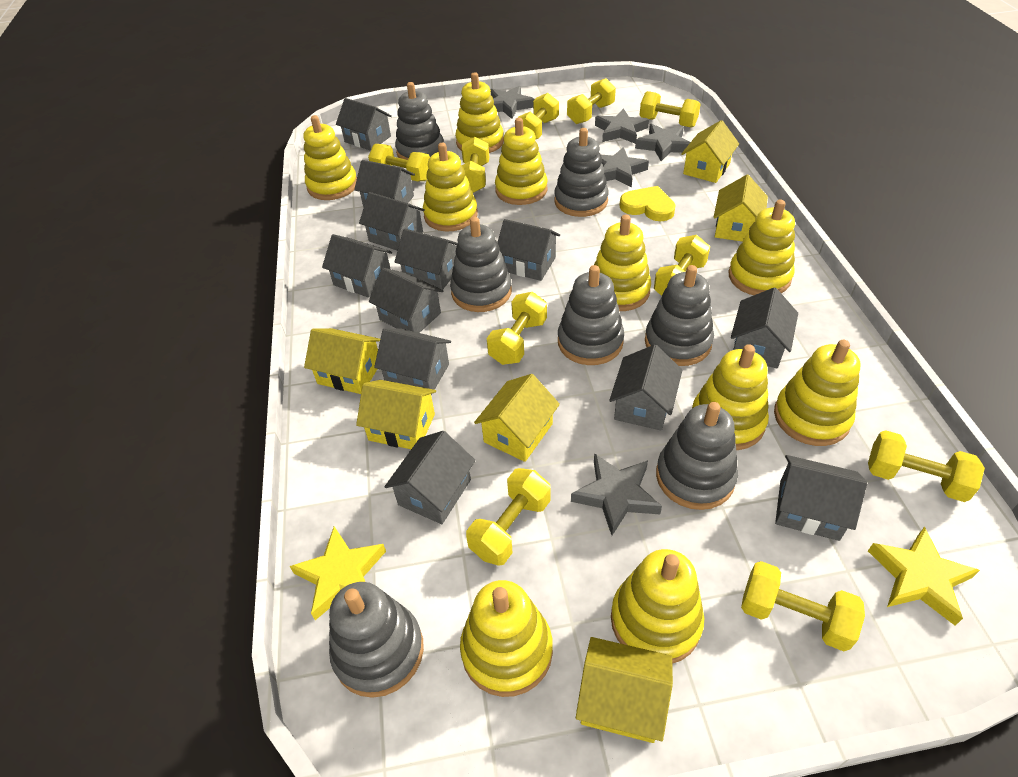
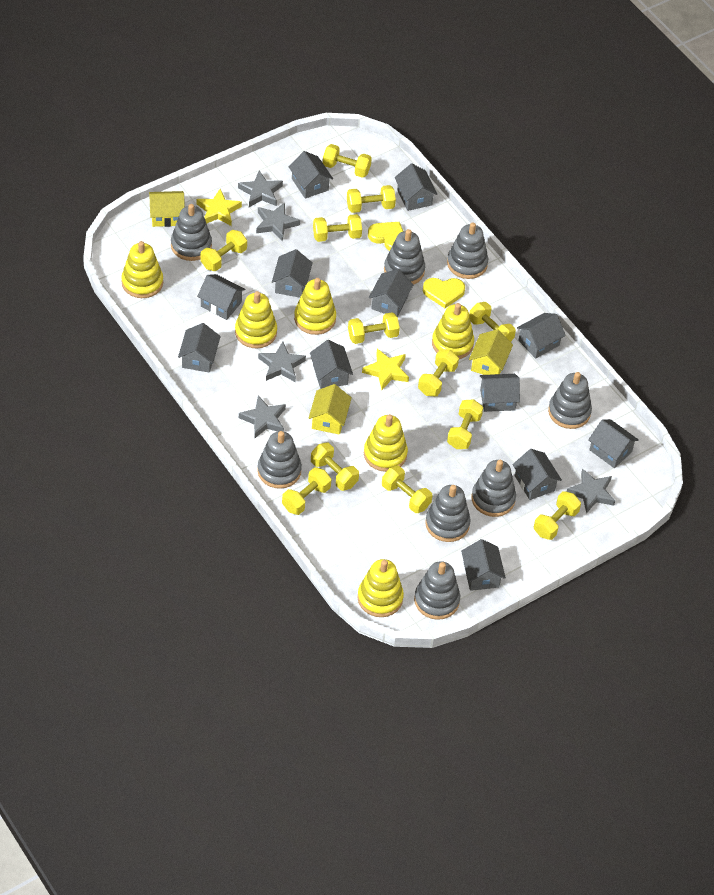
grey stacking toy: 7 -> 8
yellow dumbbell: 10 -> 12
yellow heart: 1 -> 2
yellow house: 6 -> 3
yellow stacking toy: 10 -> 6

